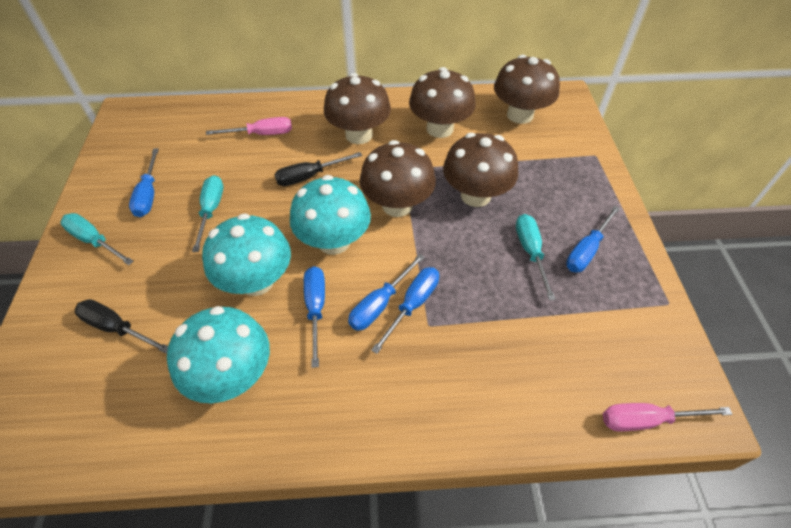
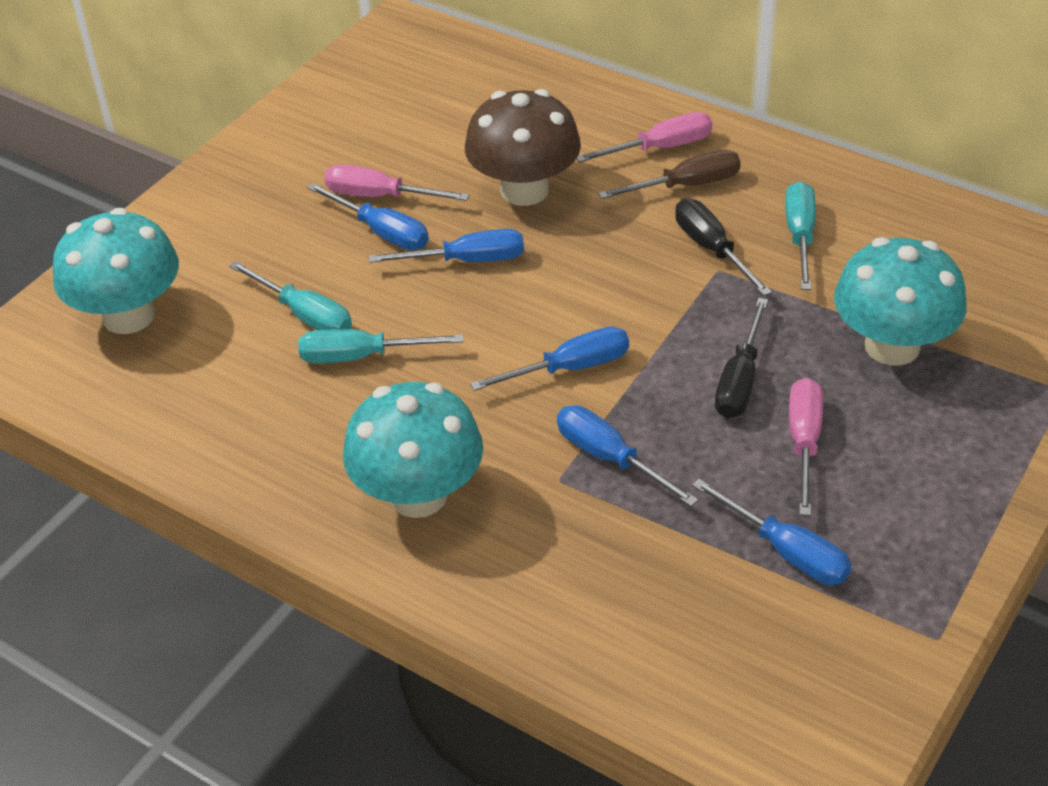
brown mushroom: 5 -> 1
brown screwdriver: 0 -> 1
pink screwdriver: 2 -> 3

